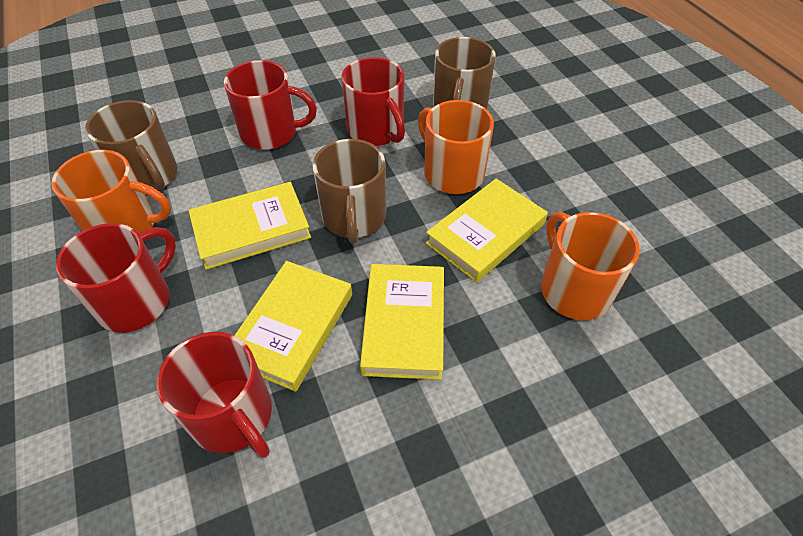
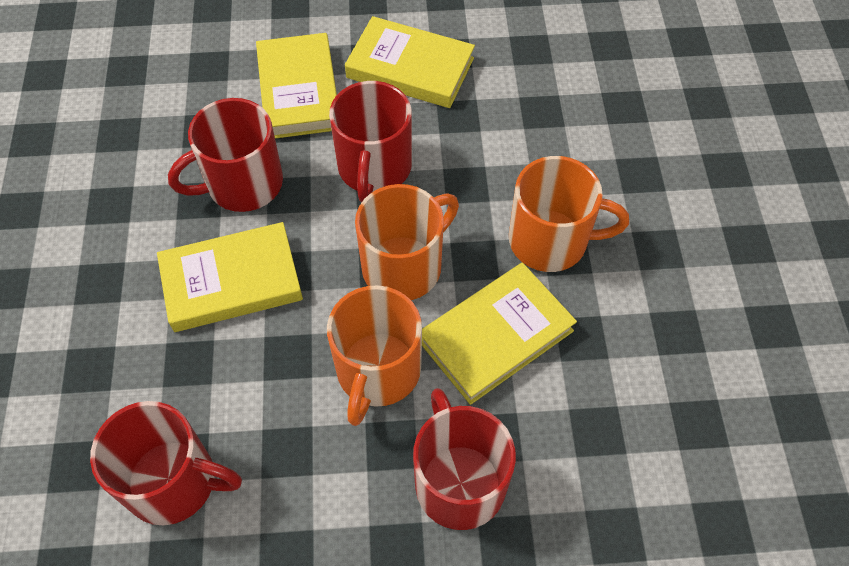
brown mug: 3 -> 0

